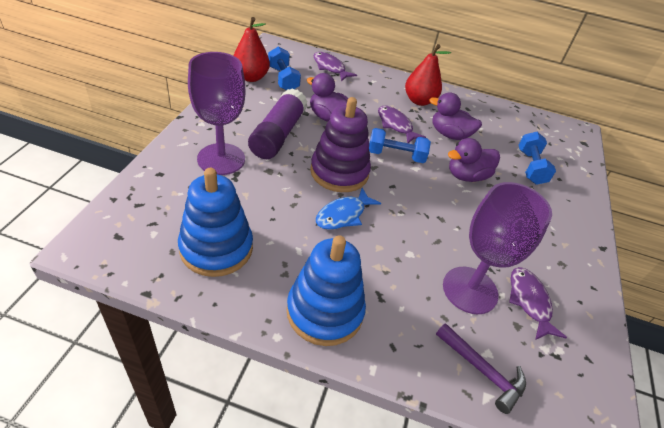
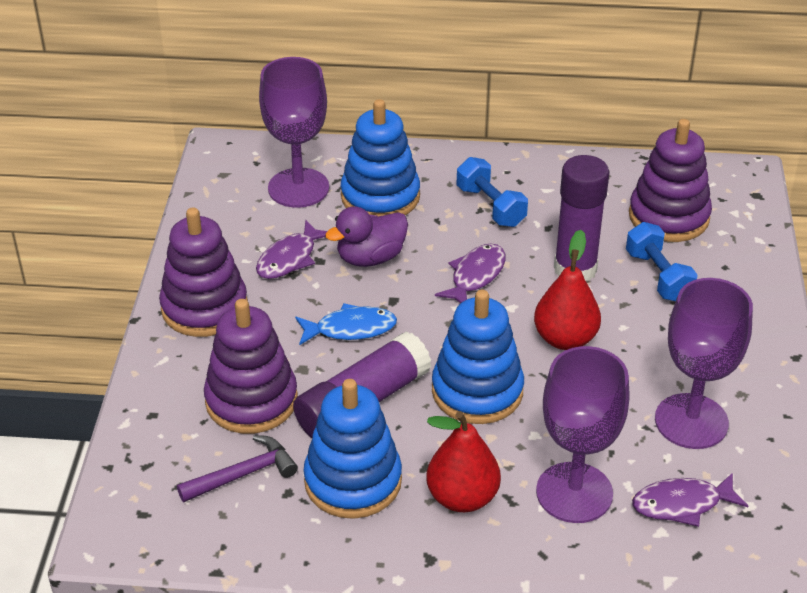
blue dumbbell: 3 -> 2
blue stacking toy: 2 -> 3
purple duck: 3 -> 1
purple glue stick: 1 -> 2
purple goblet: 2 -> 3
purple stacking toy: 1 -> 3

